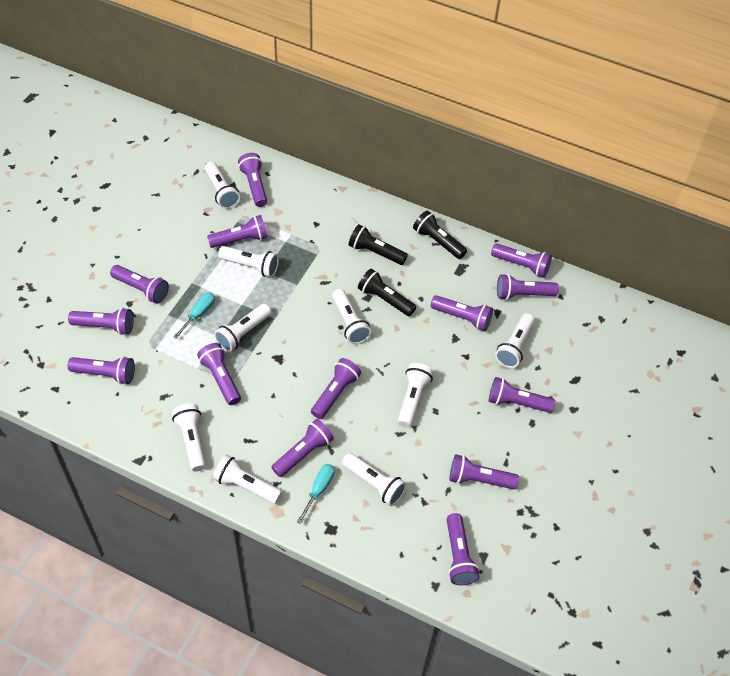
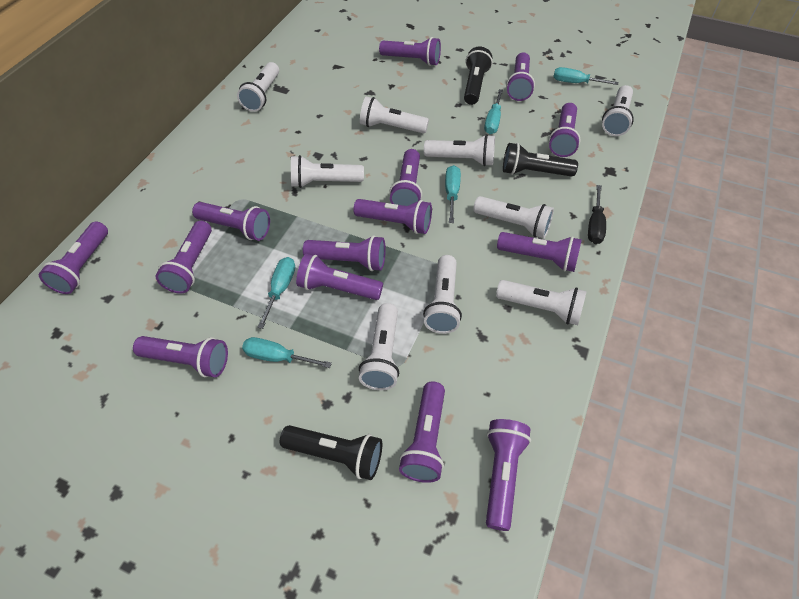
black screwdriver: 0 -> 1
turquoise screwdriver: 2 -> 5

